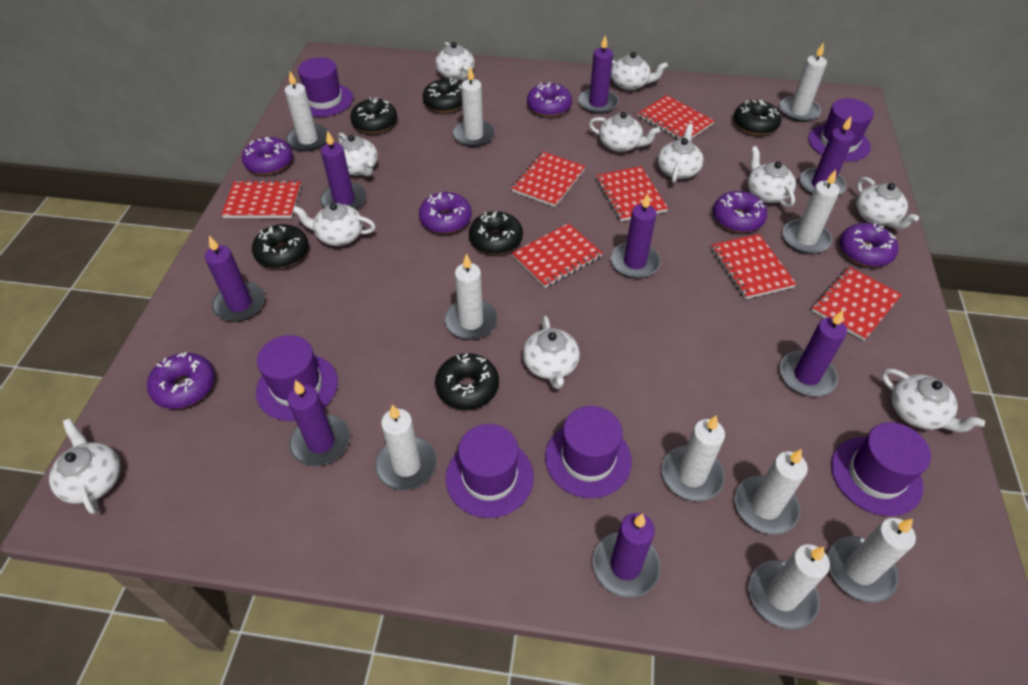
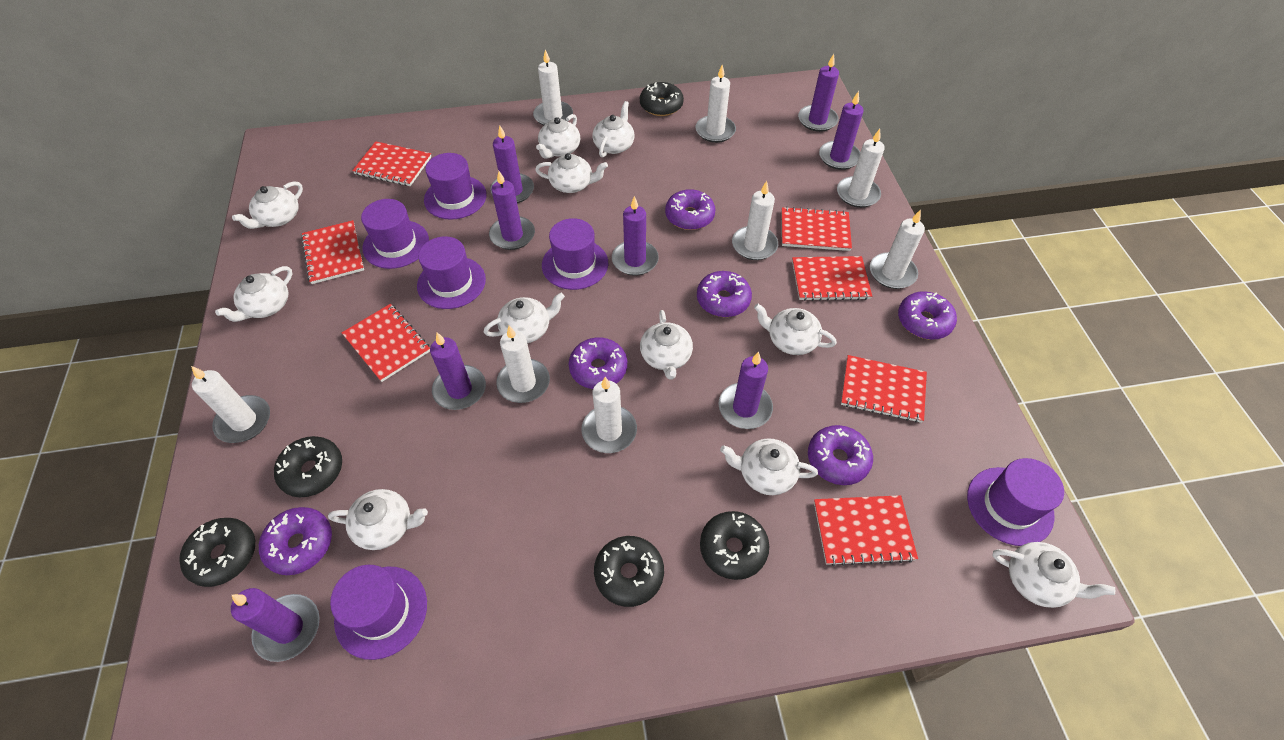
black donut: 6 -> 5
white candle: 10 -> 8

